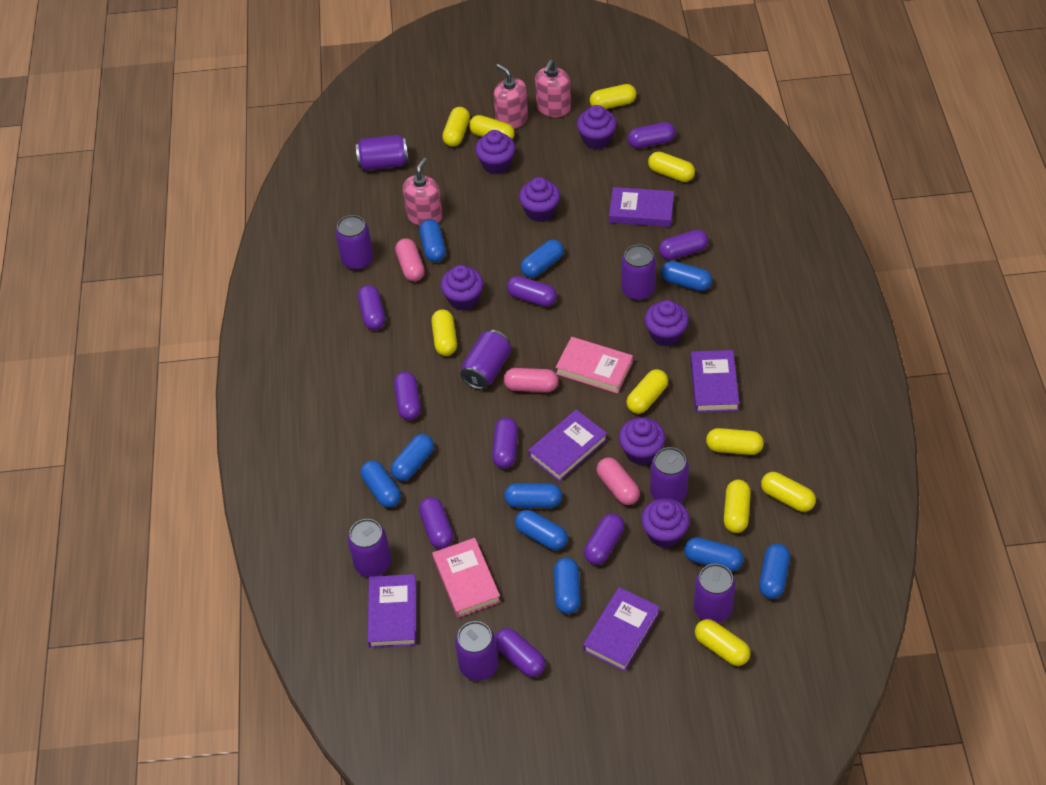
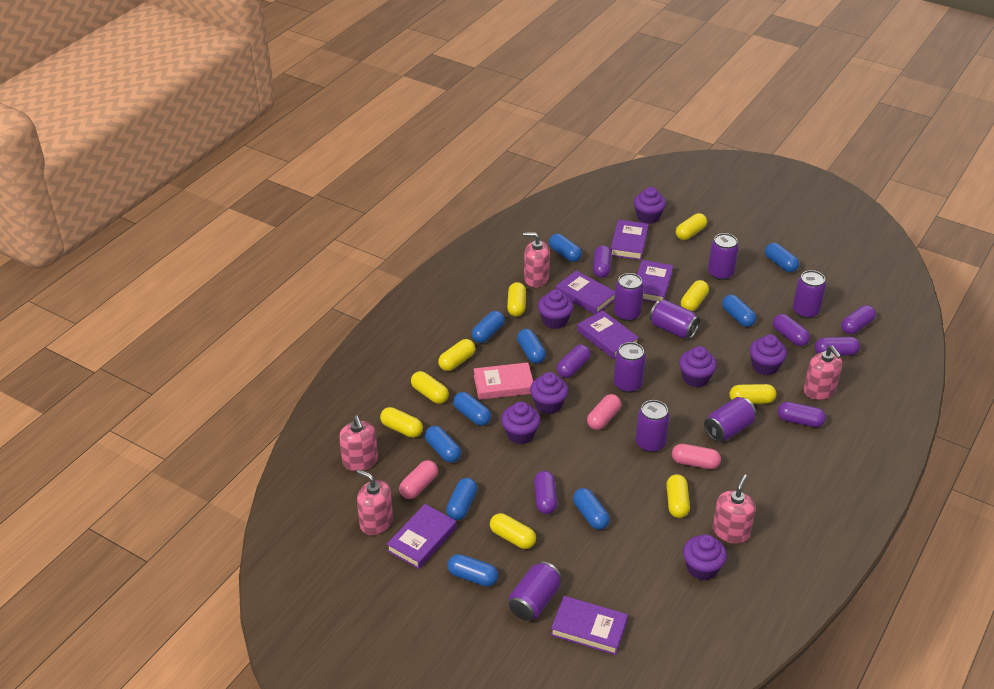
pink book: 2 -> 1
pink soap dispenser: 3 -> 5
purple book: 5 -> 6
purple capsule: 9 -> 7
yellow capsule: 10 -> 9

